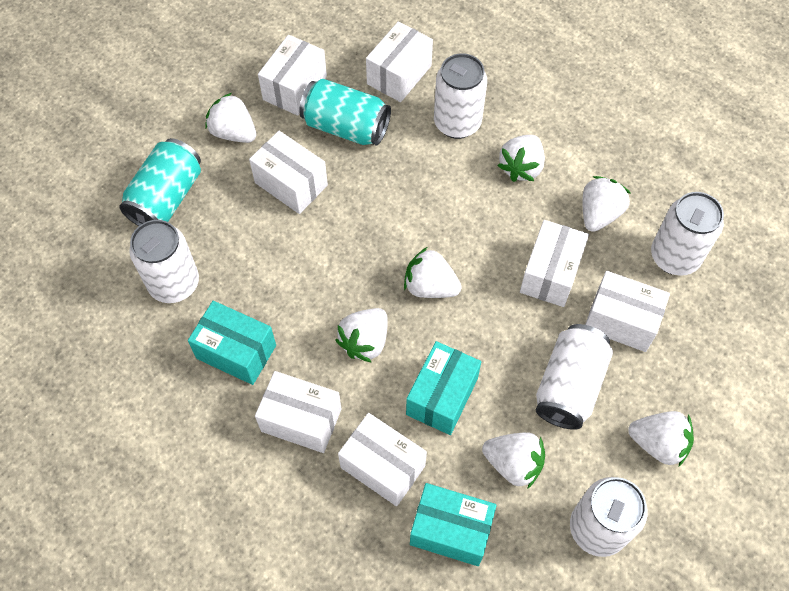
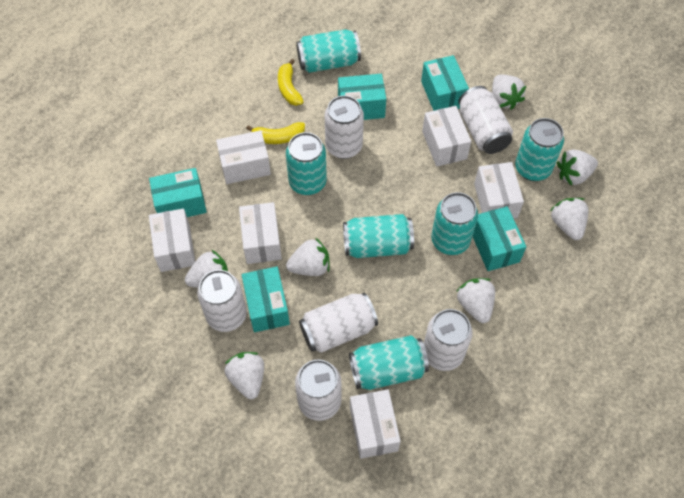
turquoise box: 3 -> 5
turquoise can: 2 -> 6
white box: 7 -> 6
white can: 5 -> 6
yellow banana: 0 -> 2

